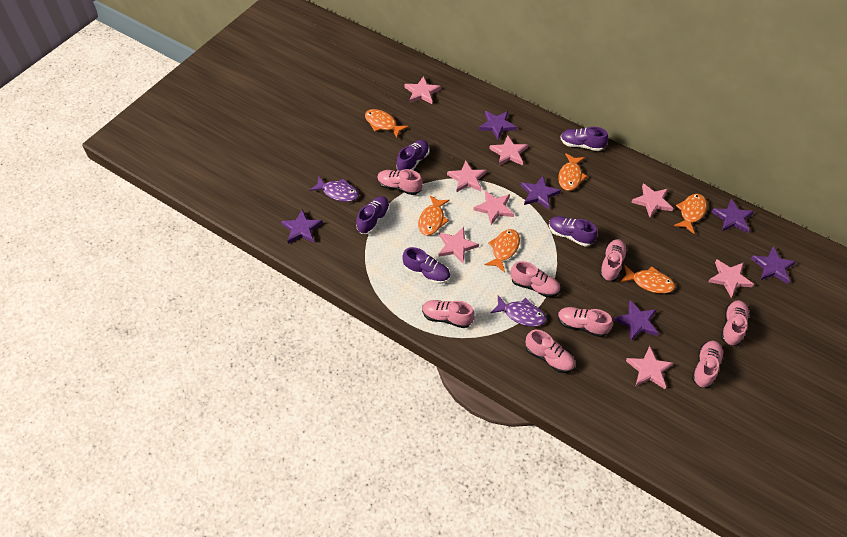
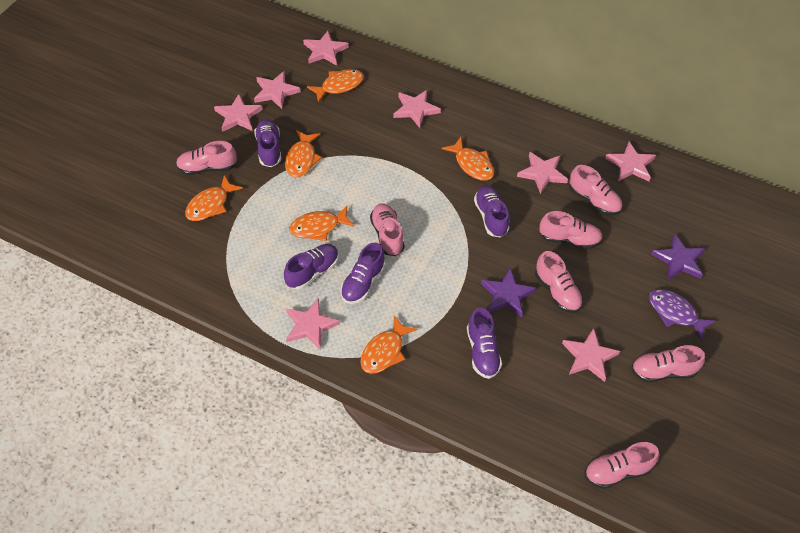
pink shoe: 8 -> 7
purple fish: 2 -> 1
purple star: 6 -> 2

